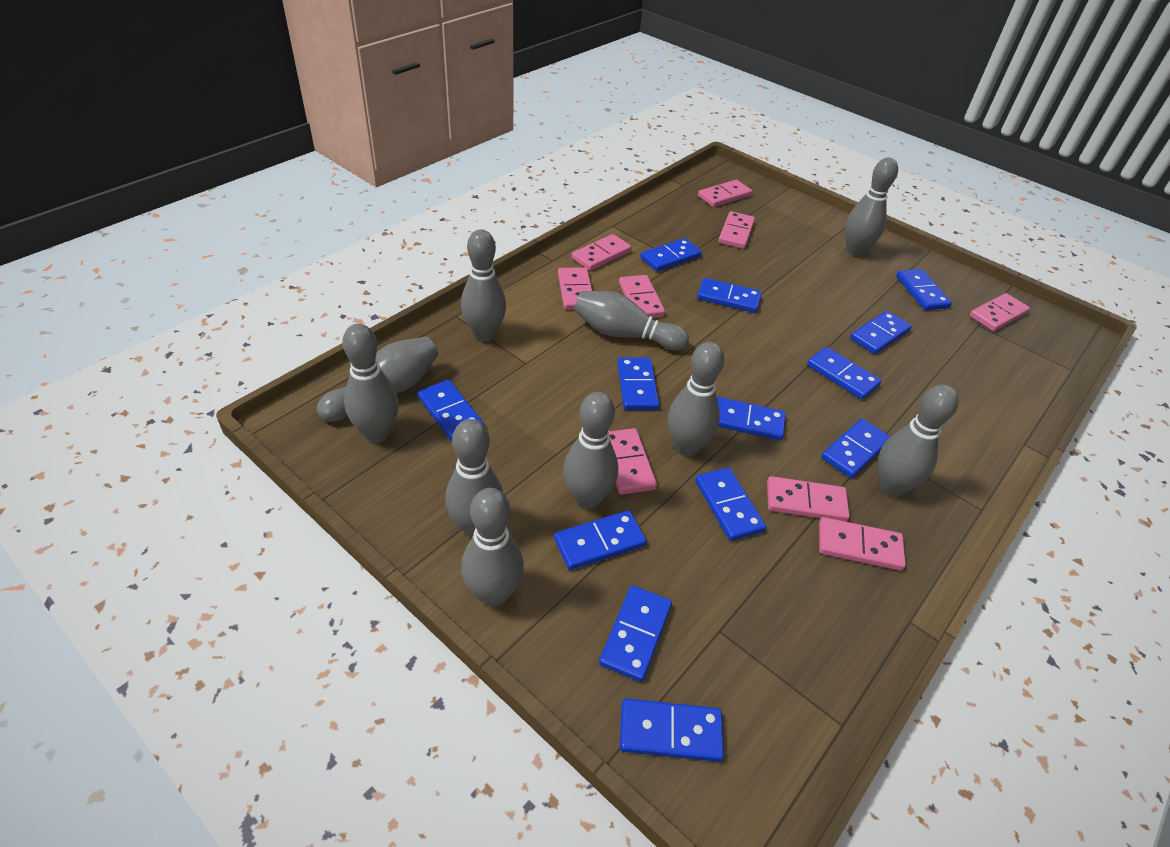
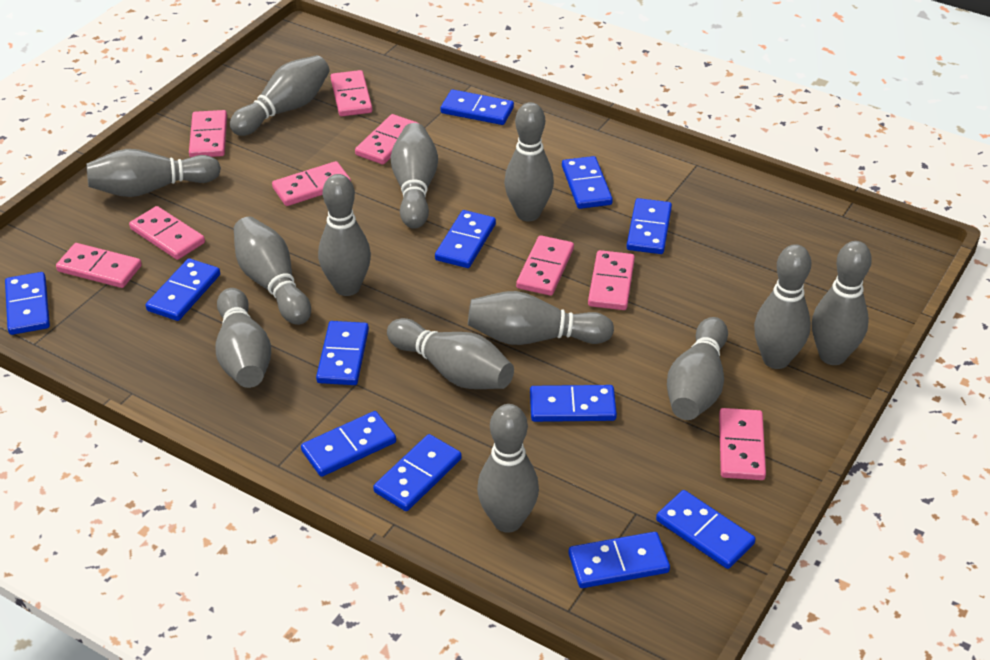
blue domino: 13 -> 12
grey bowling pin: 10 -> 13

